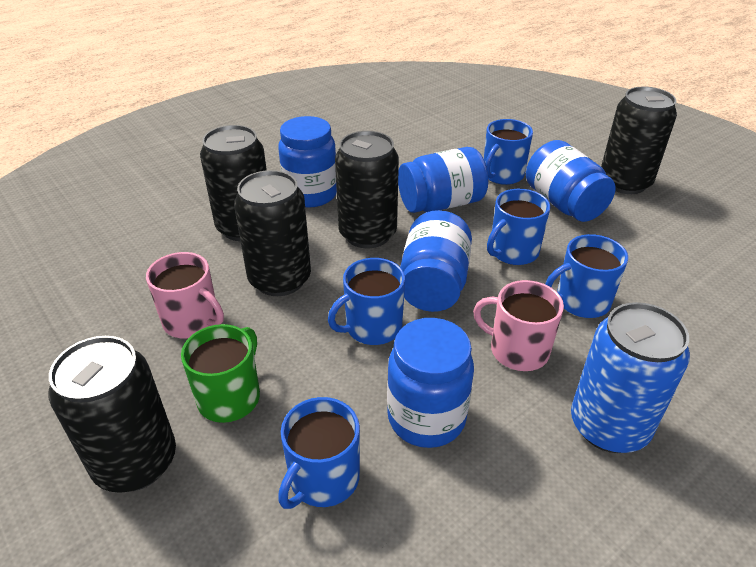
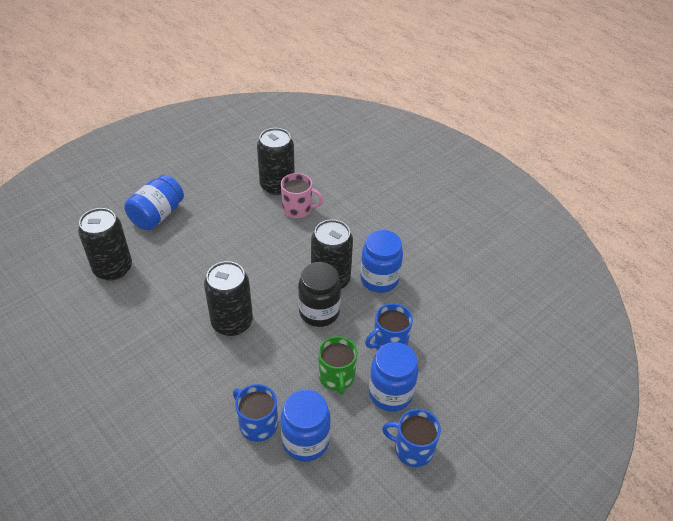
black can: 5 -> 4
black jar: 0 -> 1
blue can: 1 -> 0
blue jar: 5 -> 4
blue mug: 5 -> 3
pink mug: 2 -> 1

